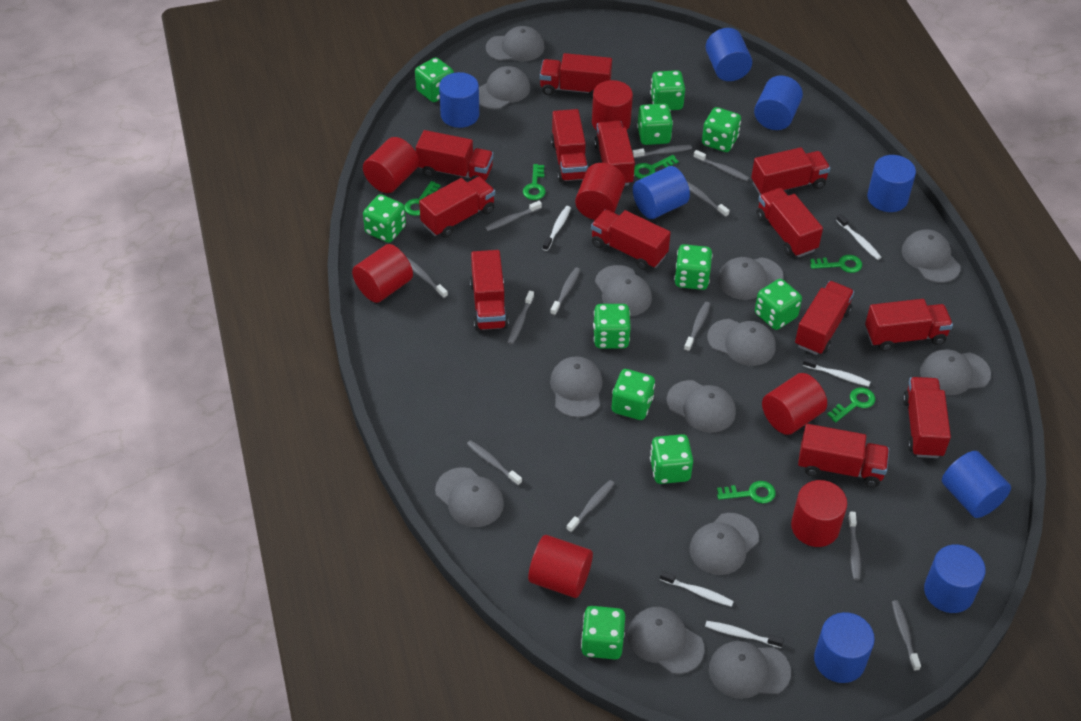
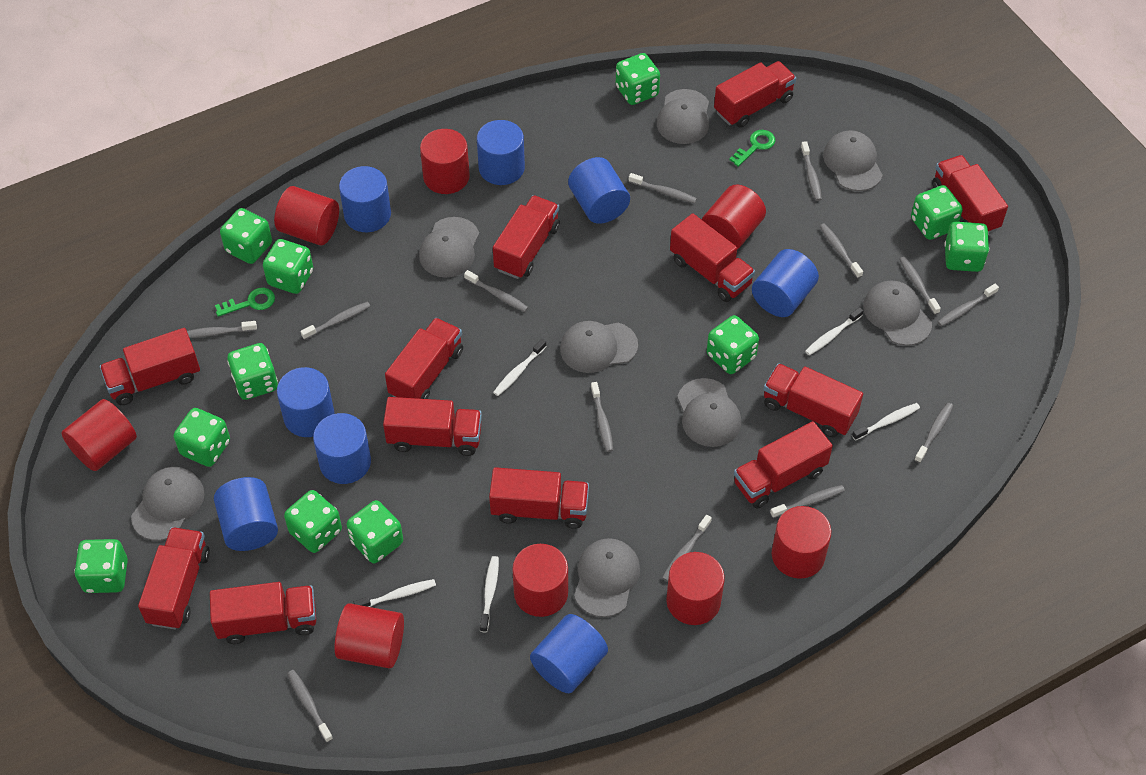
green key: 6 -> 2
grey cap: 13 -> 8
grey toothbrush: 12 -> 13
red cylinder: 7 -> 8
red truck: 13 -> 12

